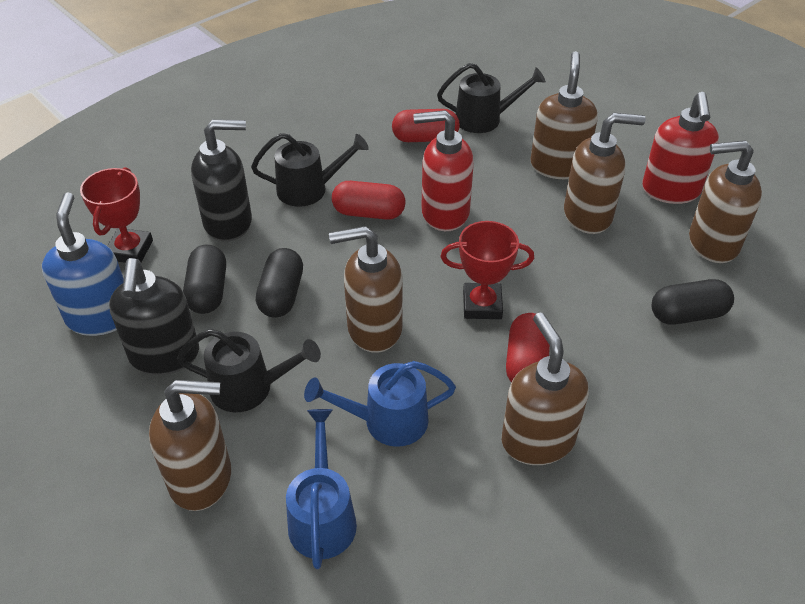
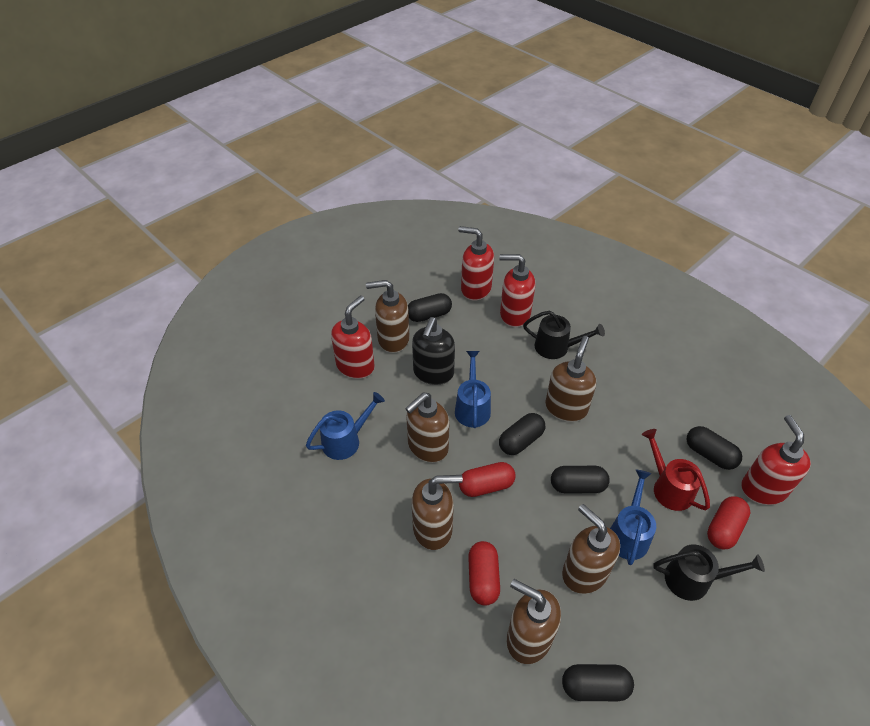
black capsule: 3 -> 5
black soap dispenser: 2 -> 1
black watering can: 3 -> 2
blue soap dispenser: 1 -> 0
blue watering can: 2 -> 3
red soap dispenser: 2 -> 4
red trophy: 2 -> 0
red watering can: 0 -> 1

